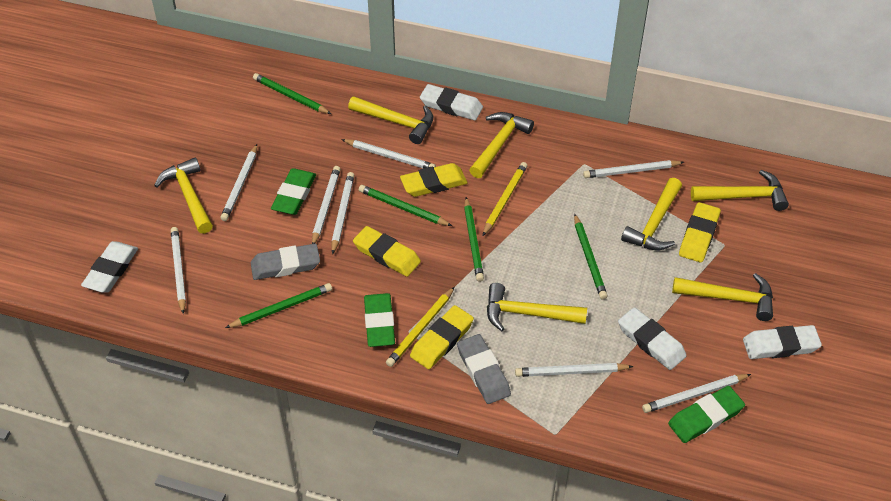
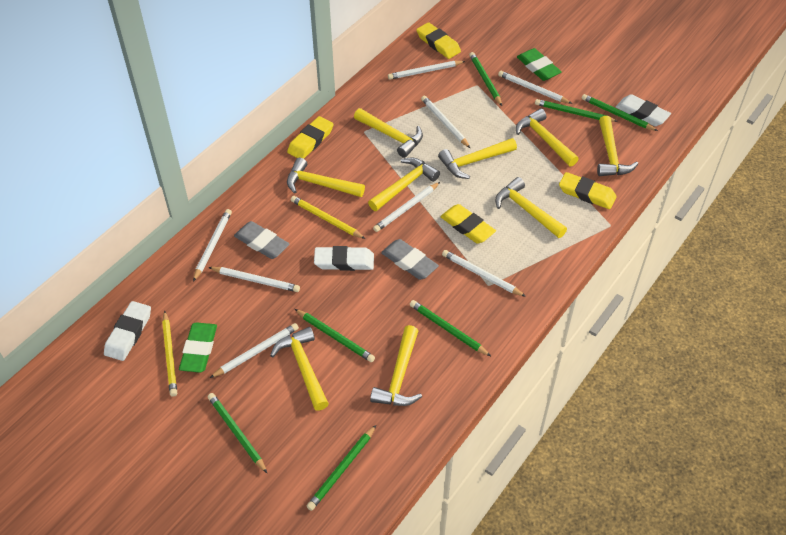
green eraser: 3 -> 2
green pencil: 5 -> 7
white eraser: 4 -> 3
yellow hammer: 7 -> 9

